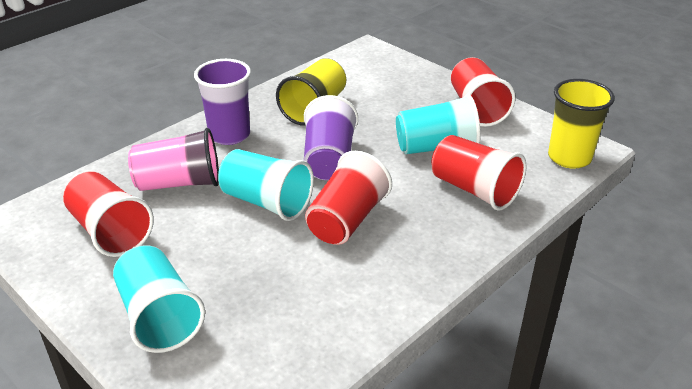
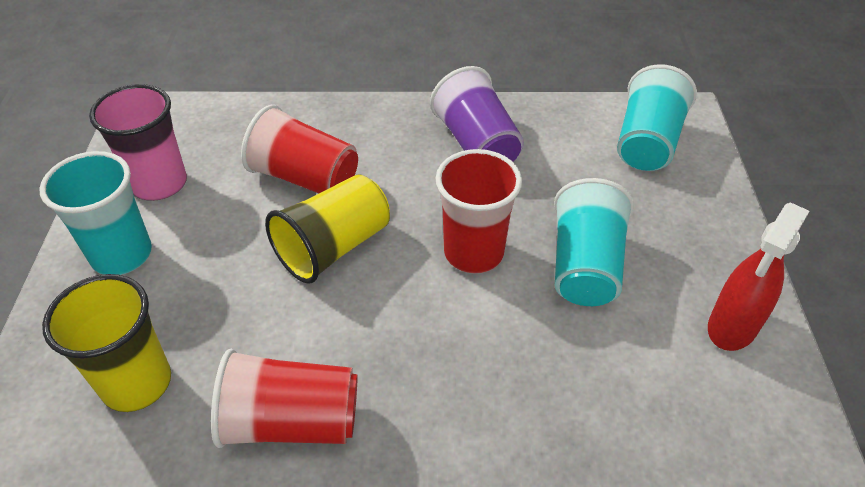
purple cup: 2 -> 1
red cup: 4 -> 3
red spray bottle: 0 -> 1

